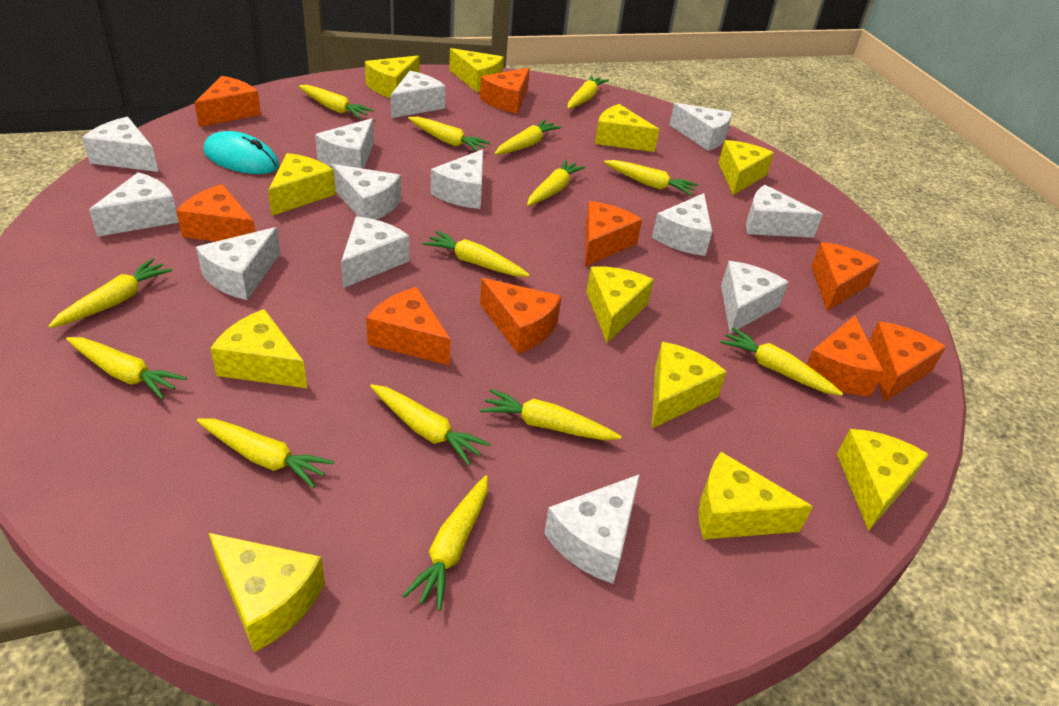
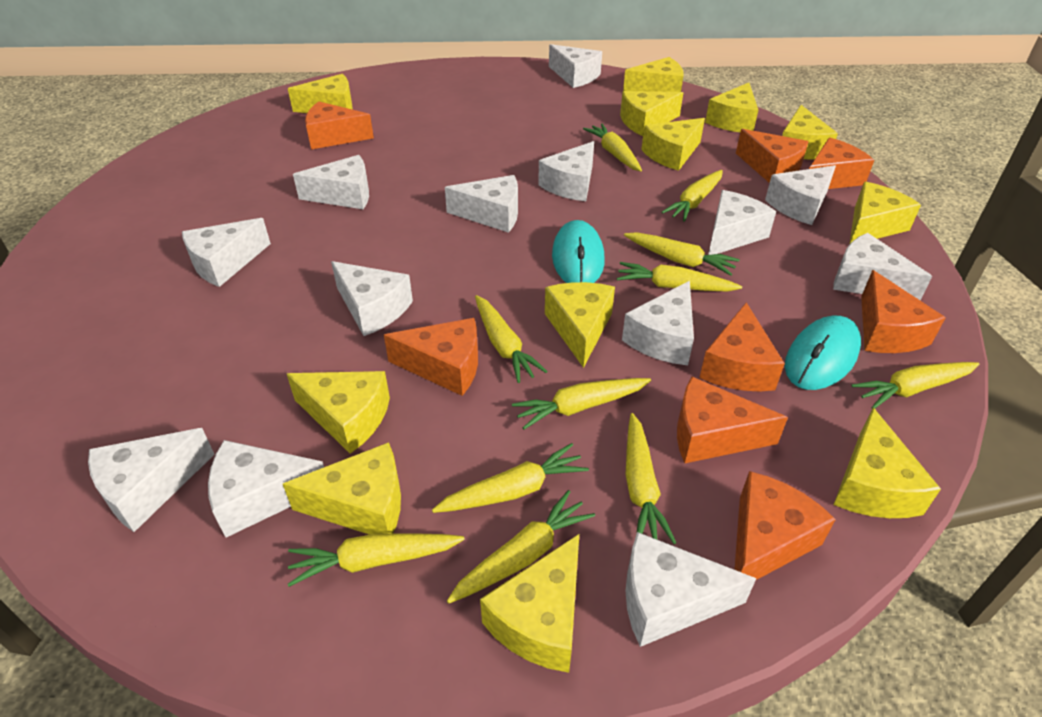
orange cheese: 9 -> 8
turquoise mouse: 1 -> 2
yellow carrot: 14 -> 11
yellow cheese: 11 -> 12

